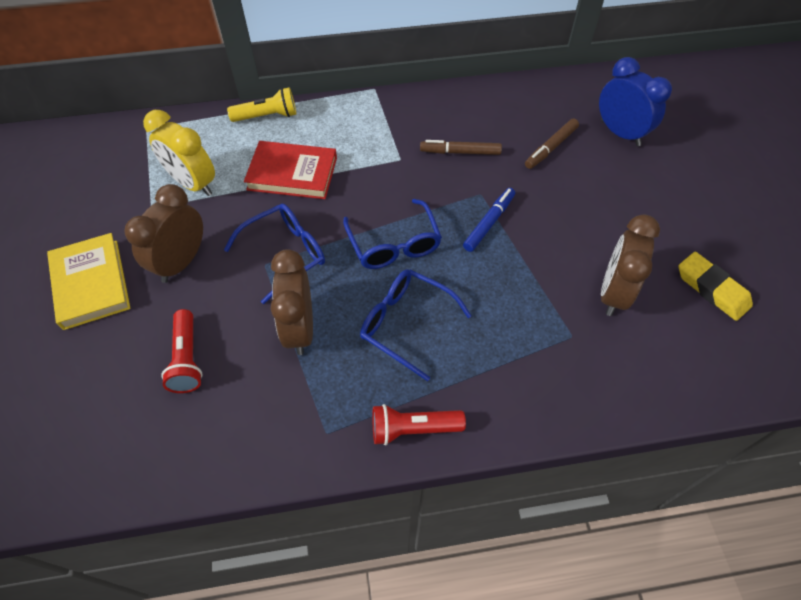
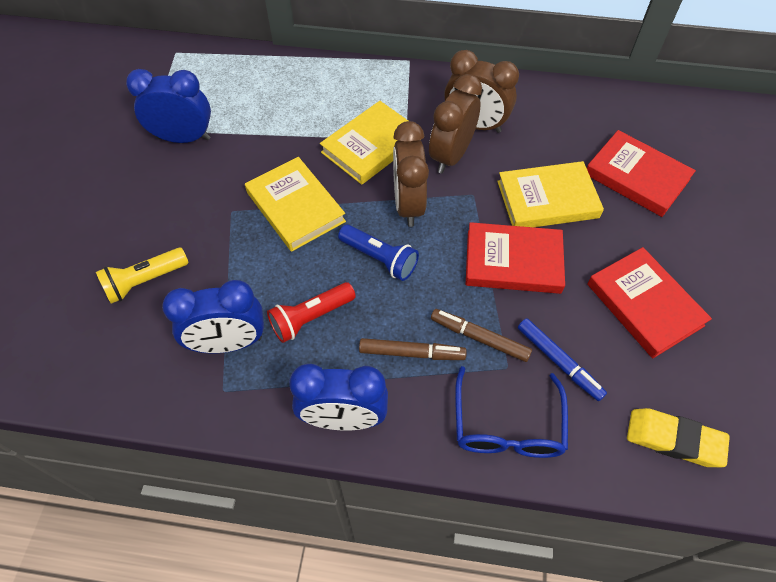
blue clock: 1 -> 3
blue flashlight: 0 -> 1
blue glasses: 3 -> 1
red book: 1 -> 3
red flashlight: 2 -> 1
yellow book: 1 -> 3
yellow clock: 1 -> 0

